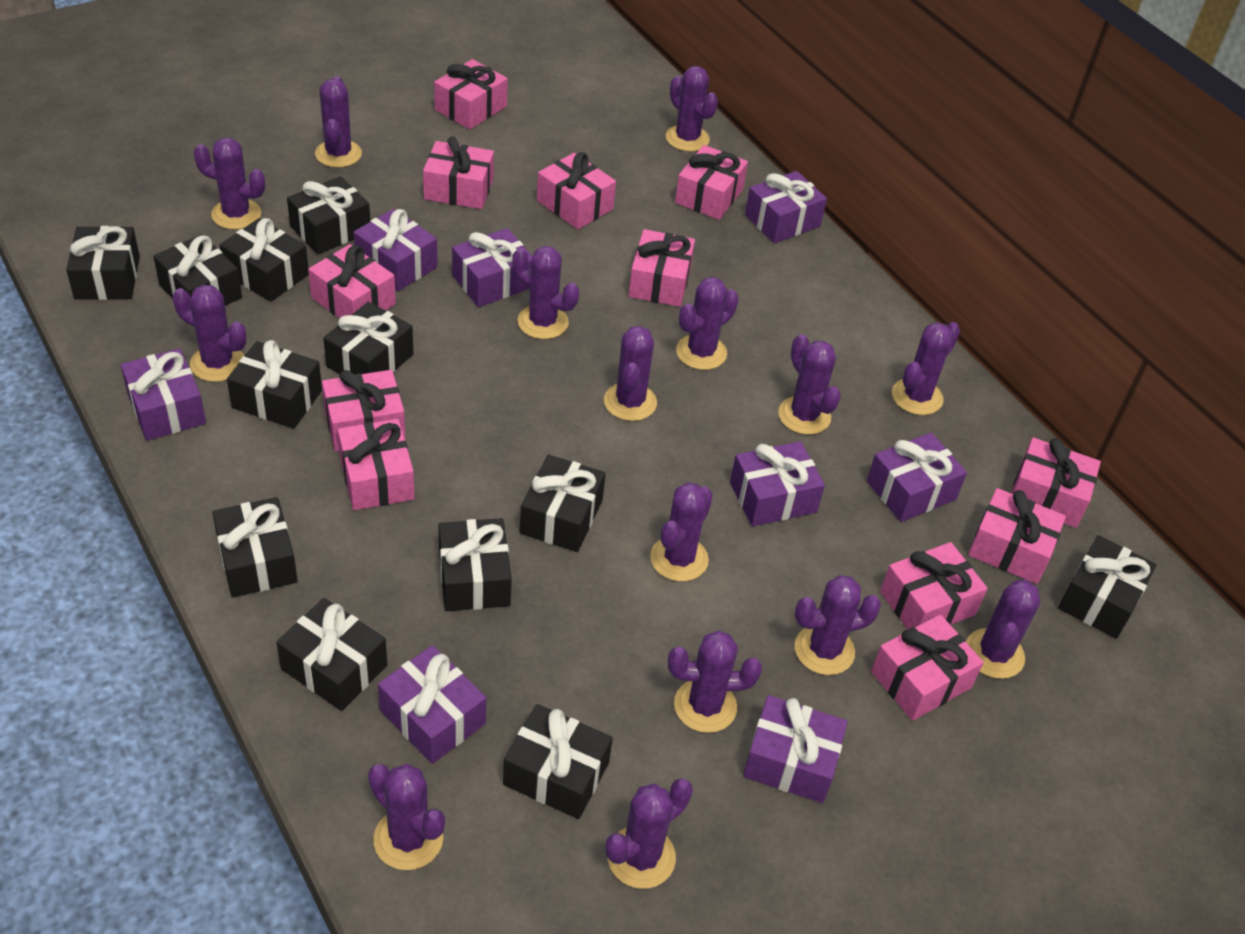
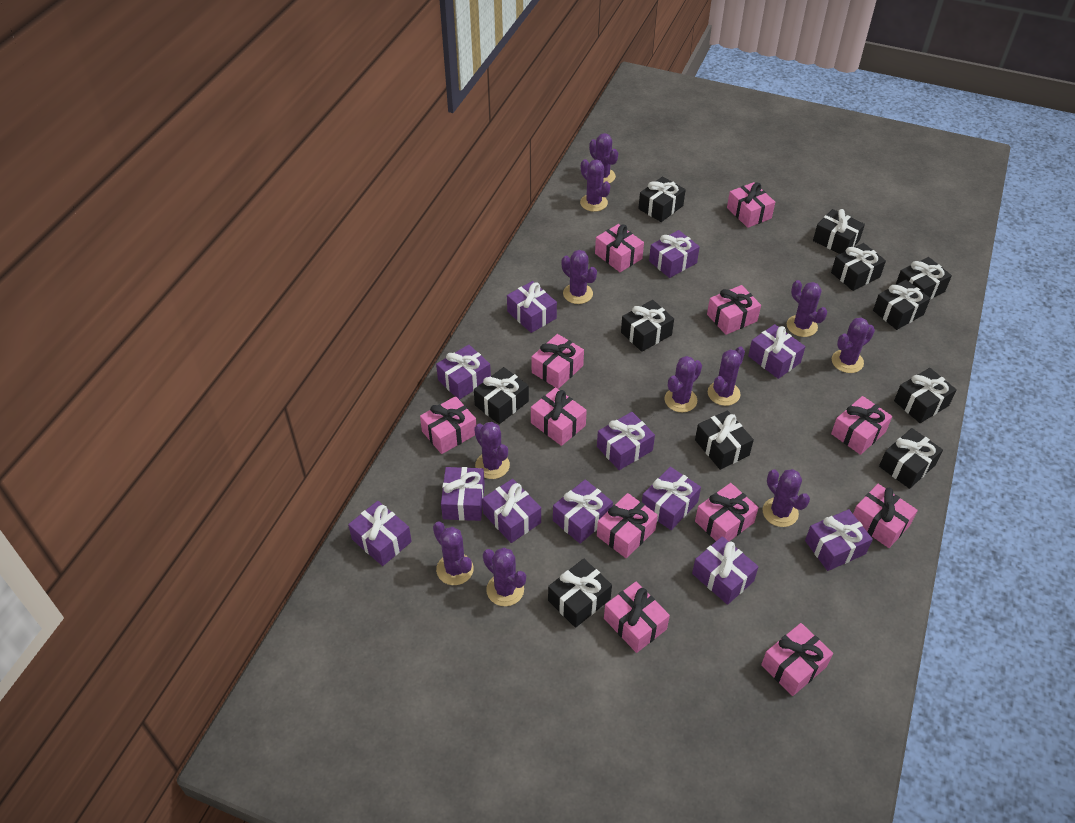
black gift: 12 -> 11
purple cactus: 15 -> 11
purple gift: 8 -> 12

